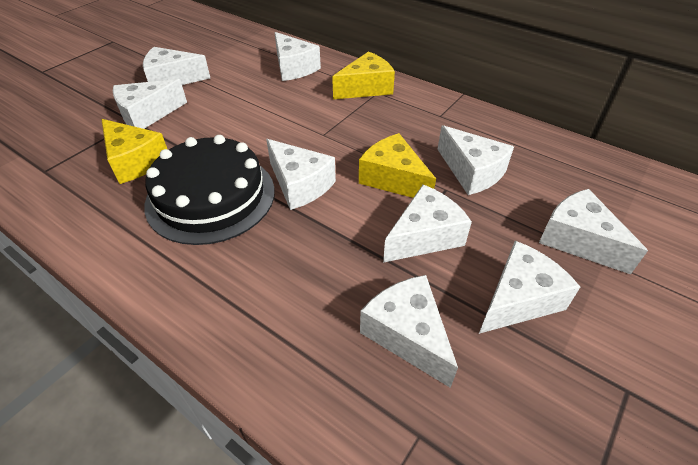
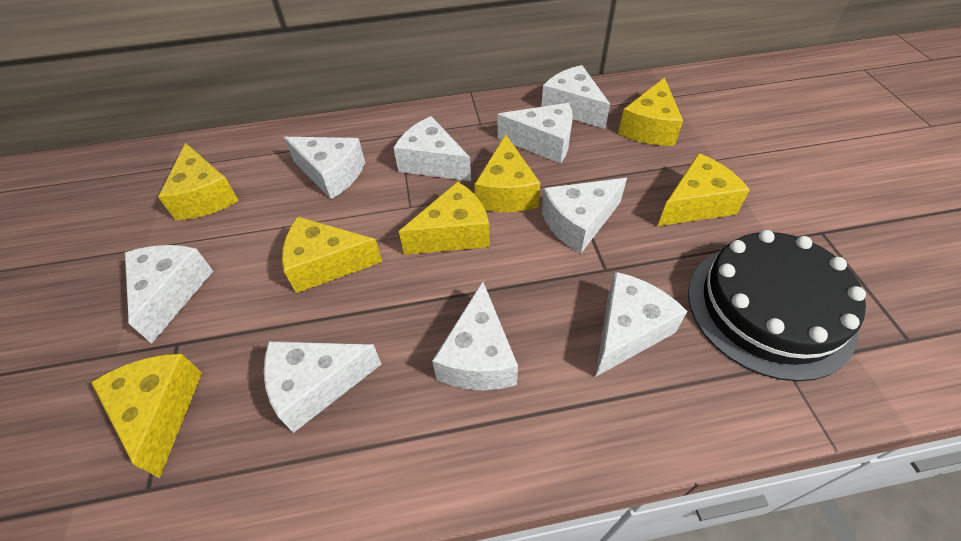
yellow cheese: 3 -> 7

